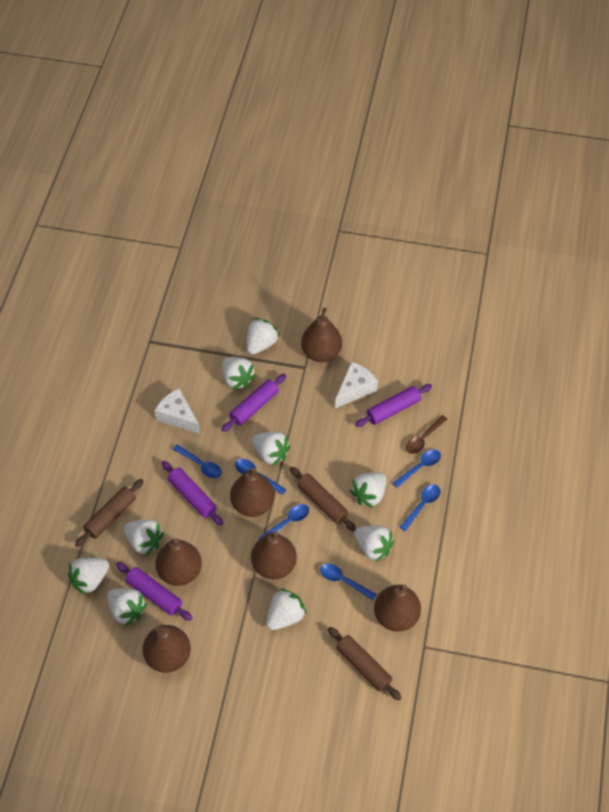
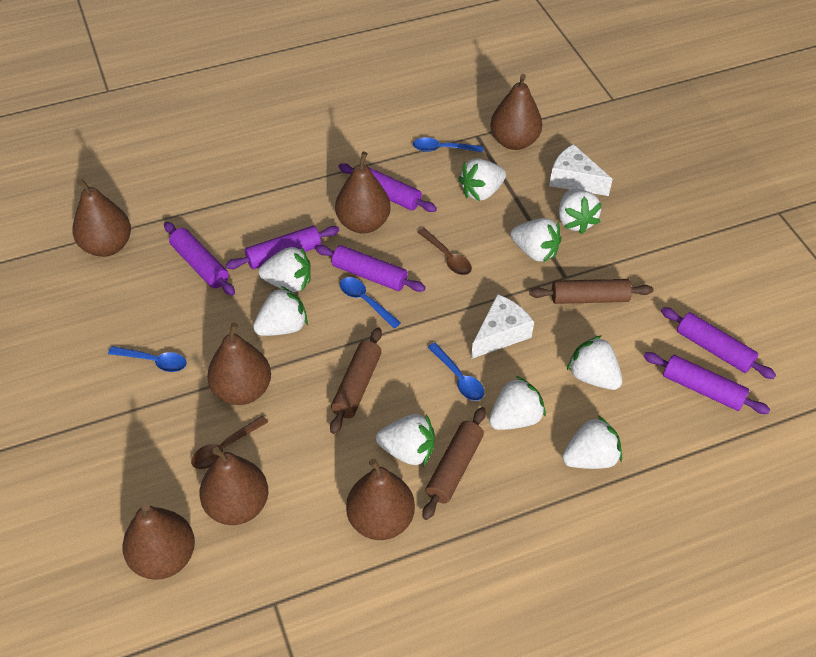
blue spoon: 6 -> 4
brown pear: 6 -> 7
brown spoon: 1 -> 2
purple rolling pin: 4 -> 6

